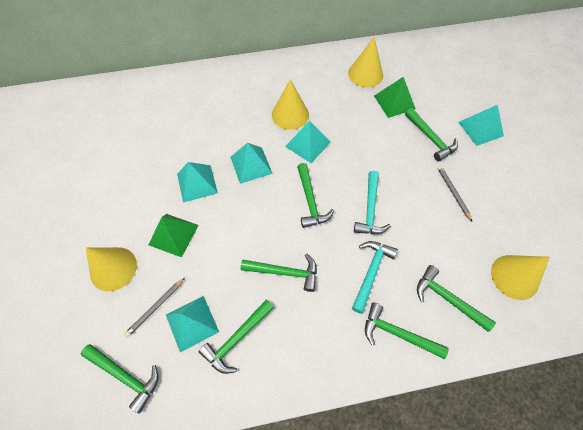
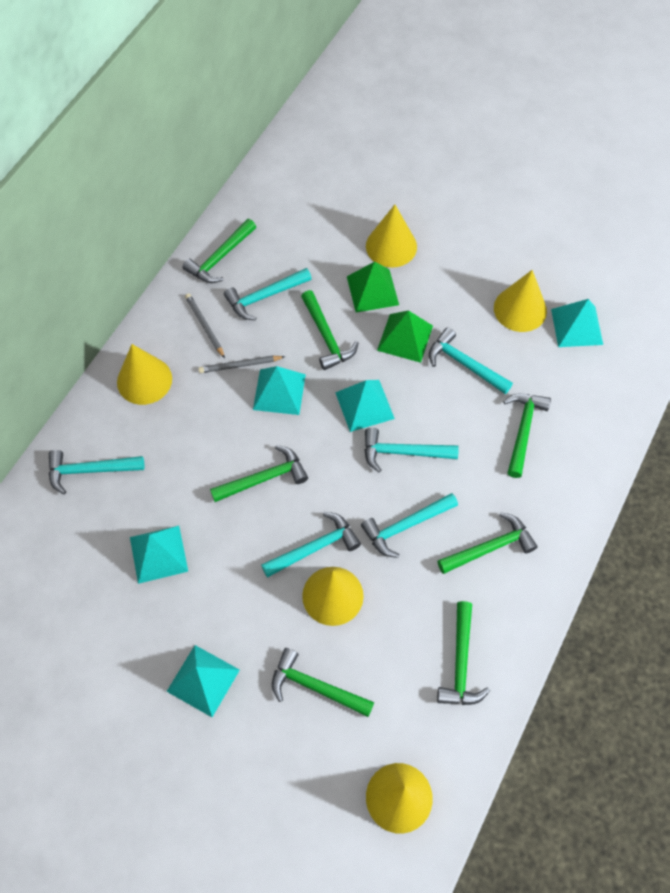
turquoise hammer: 2 -> 6
yellow cone: 4 -> 5

